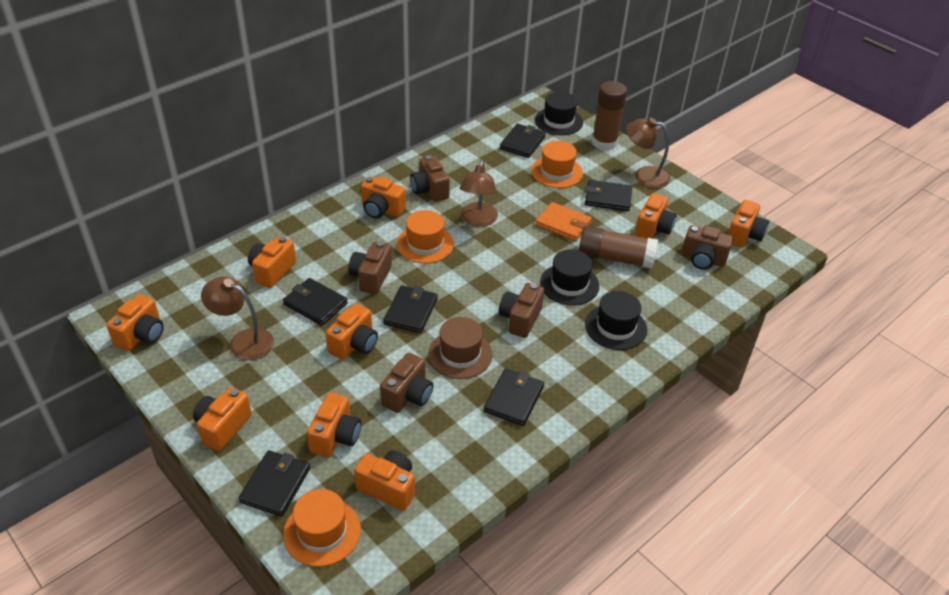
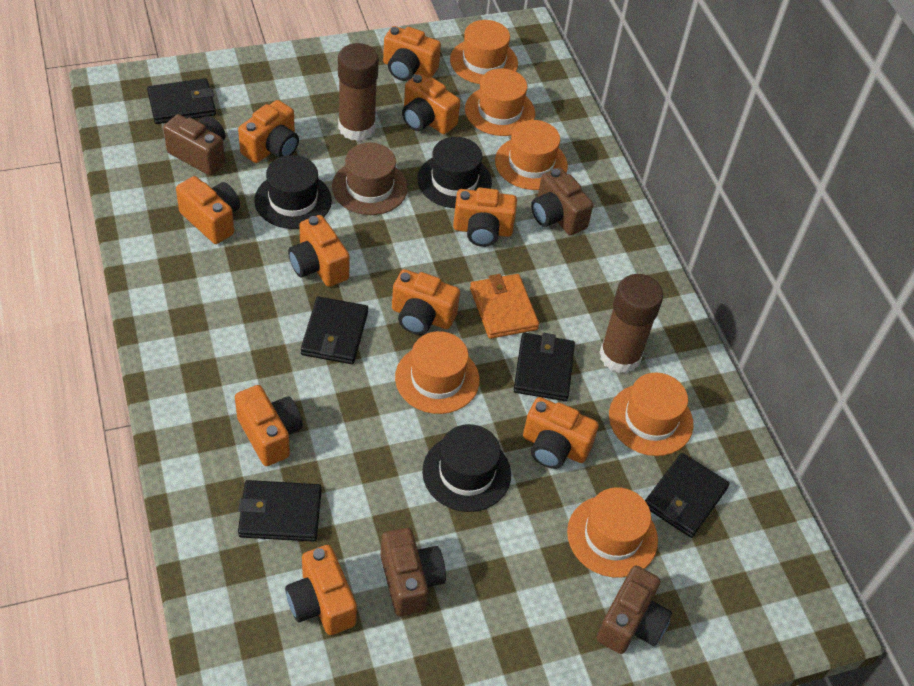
black wallet: 6 -> 5
brown camera: 5 -> 4
brown lamp: 3 -> 0
orange camera: 9 -> 10
orange hat: 3 -> 6

